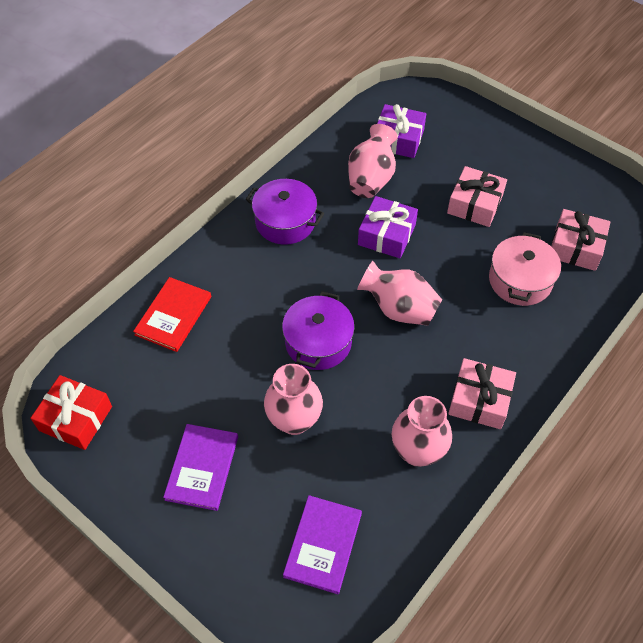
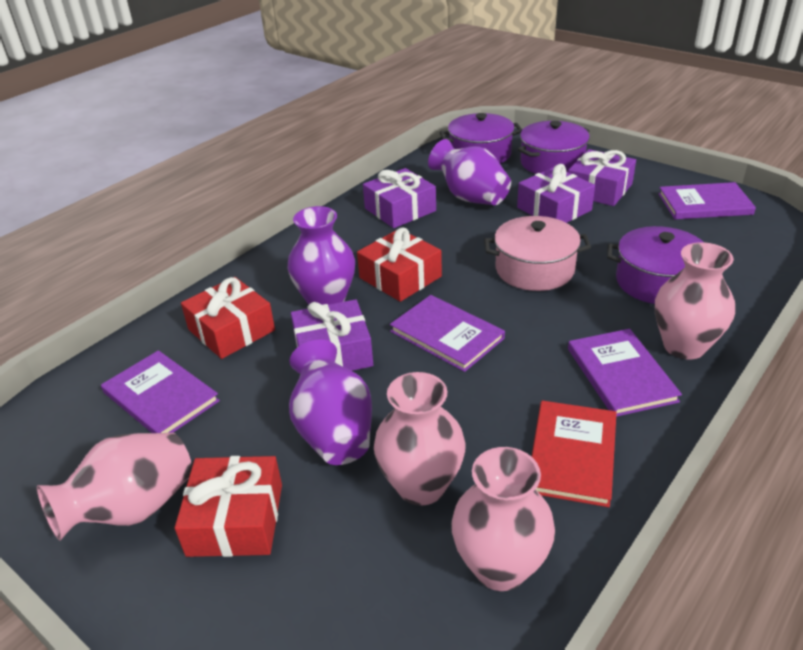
pink gift: 3 -> 0
purple book: 2 -> 4
purple gift: 2 -> 4
purple pot: 2 -> 3
purple vase: 0 -> 3
red gift: 1 -> 3

